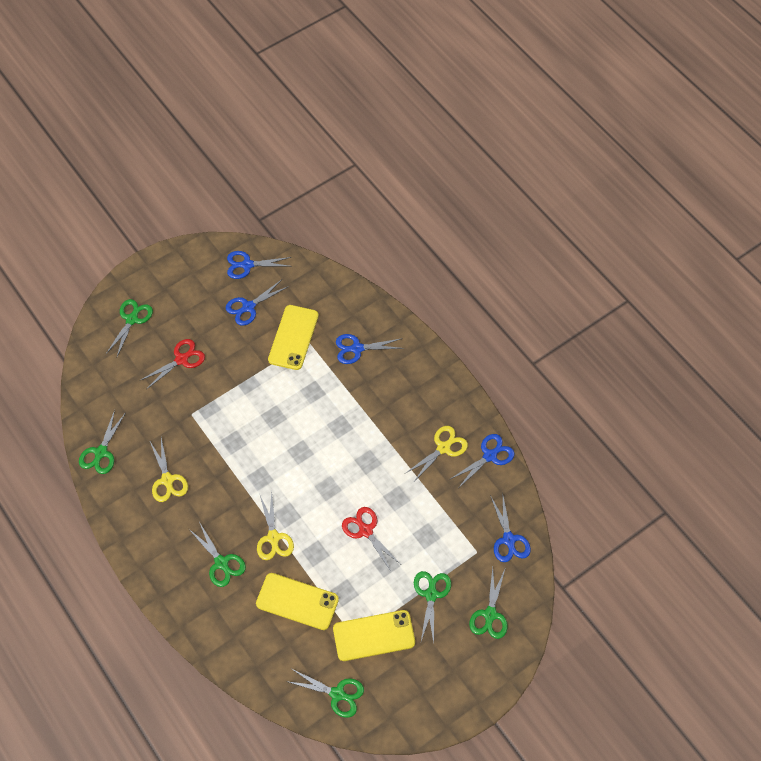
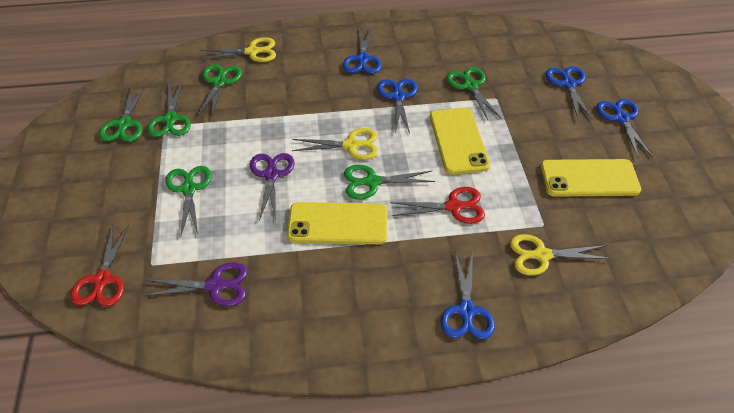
purple scissors: 0 -> 2

